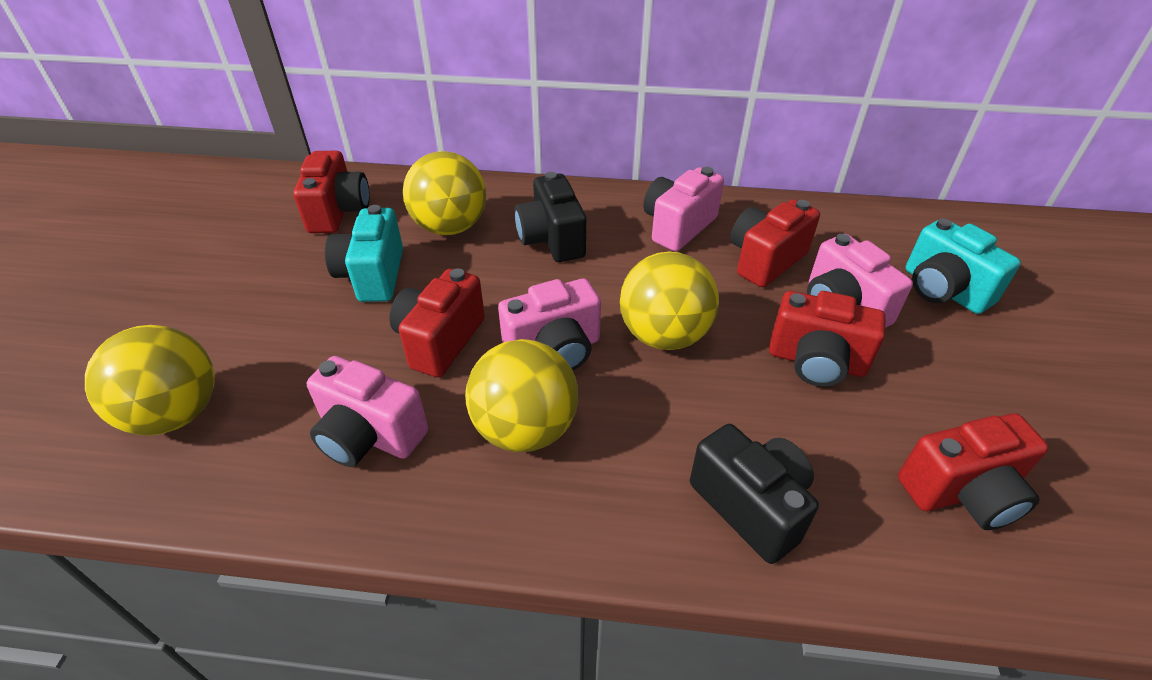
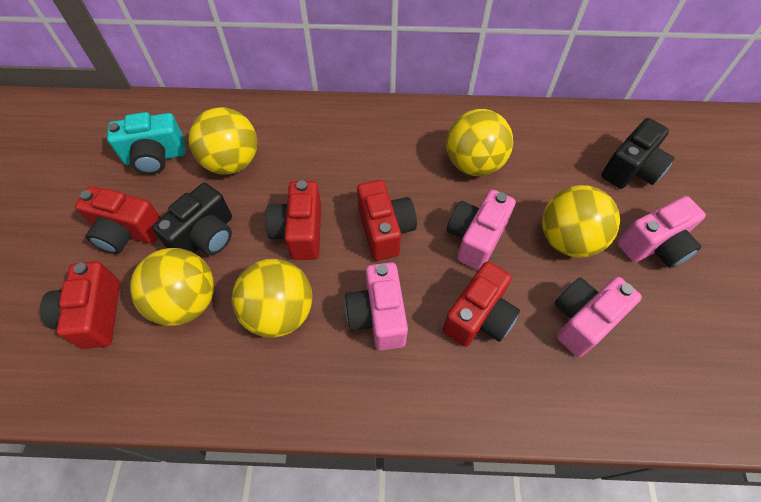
turquoise camera: 2 -> 1
yellow ball: 4 -> 5

